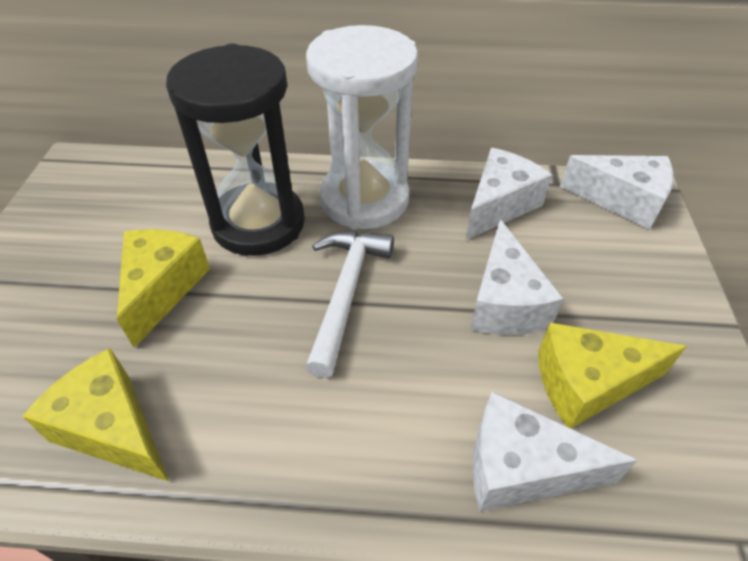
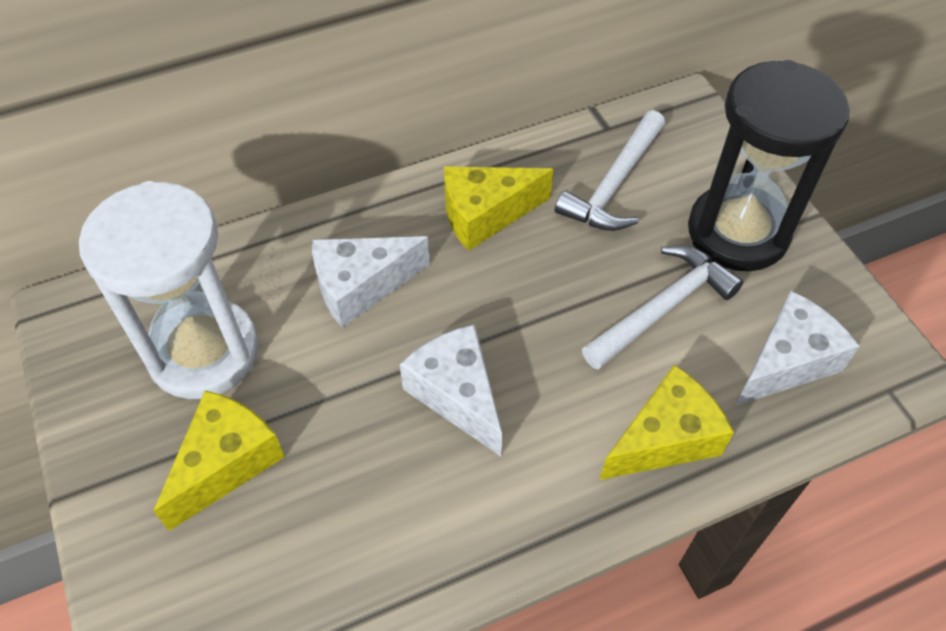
white cheese: 4 -> 3
white hammer: 1 -> 2

